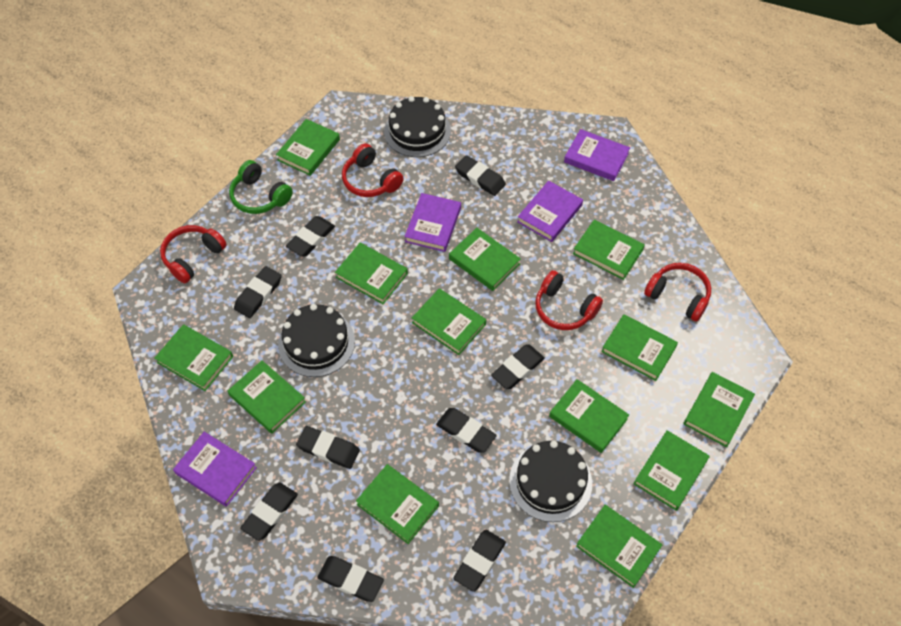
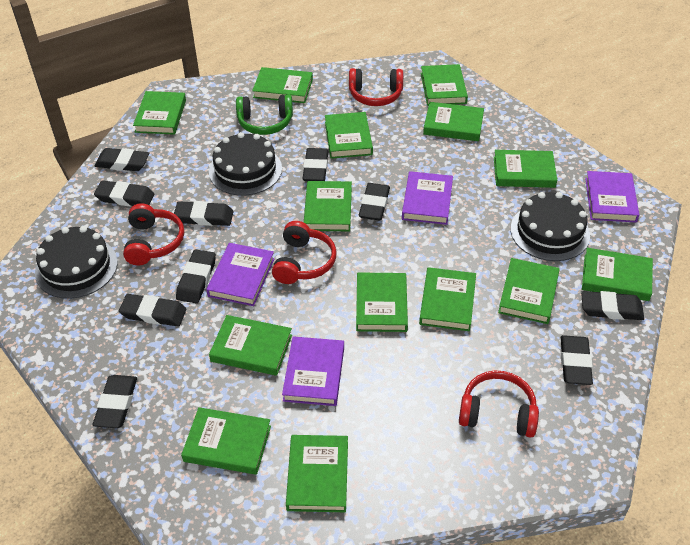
black eraser: 9 -> 10
green book: 13 -> 14

